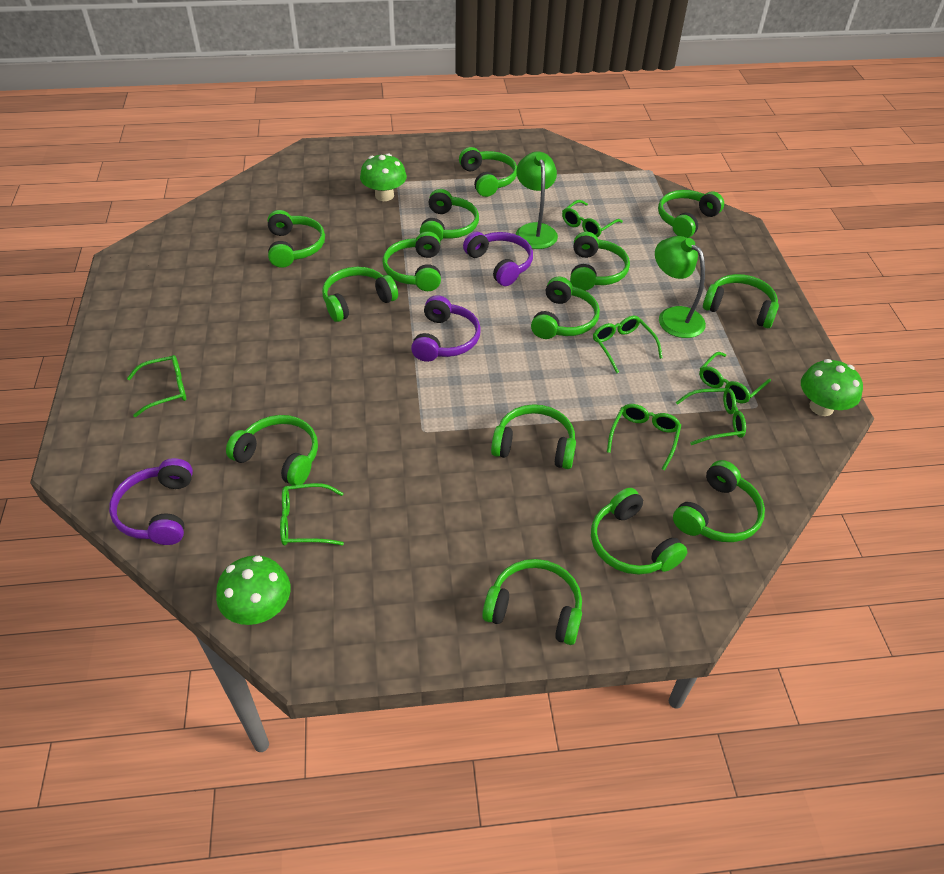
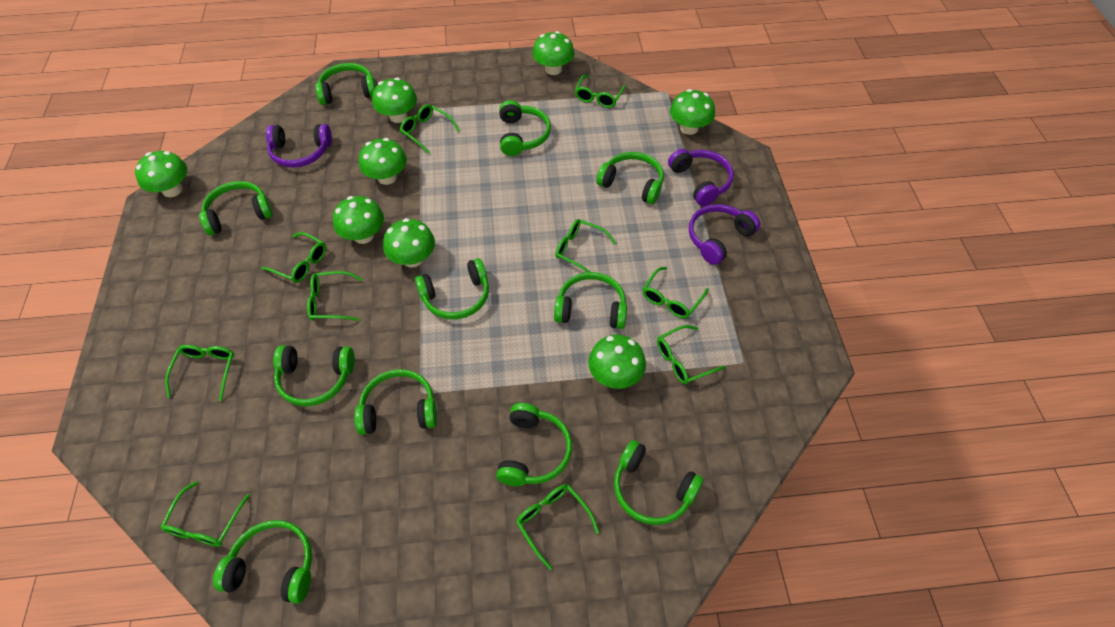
green glasses: 7 -> 10
green headphones: 14 -> 11
green lamp: 2 -> 0
green mushroom: 3 -> 8

